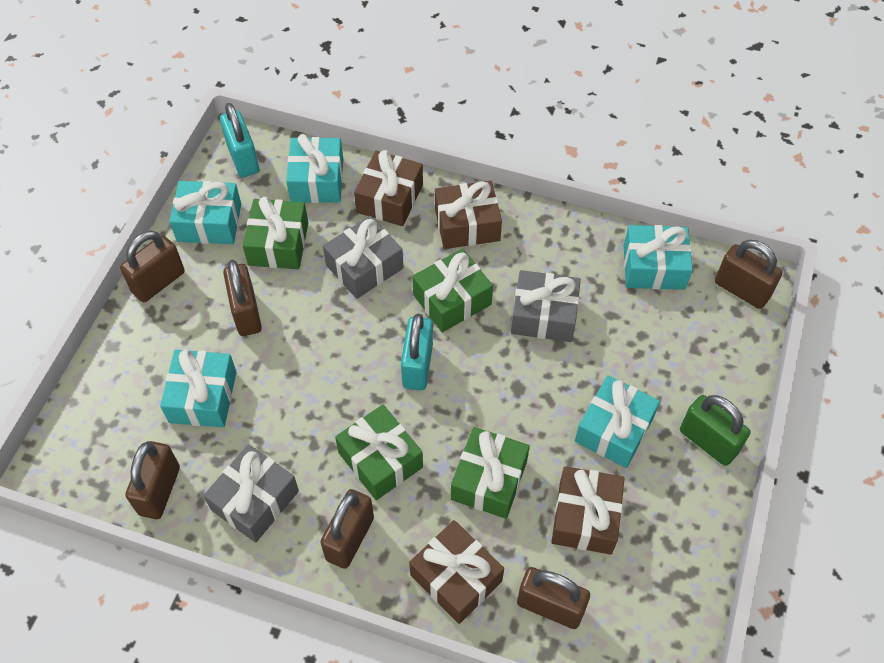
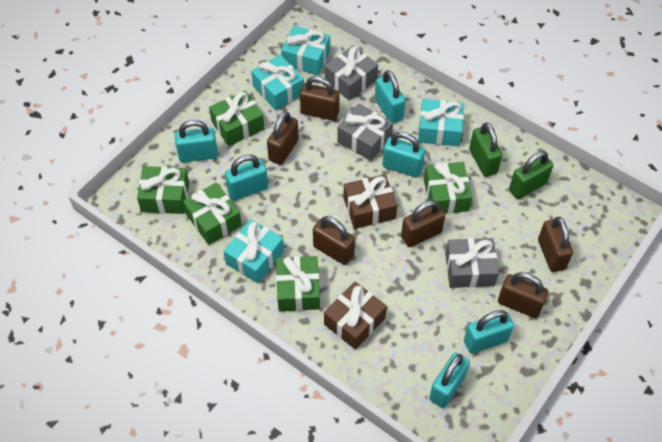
brown gift: 4 -> 2
green gift: 4 -> 5
green padlock: 1 -> 2
turquoise gift: 5 -> 4
turquoise padlock: 2 -> 6

